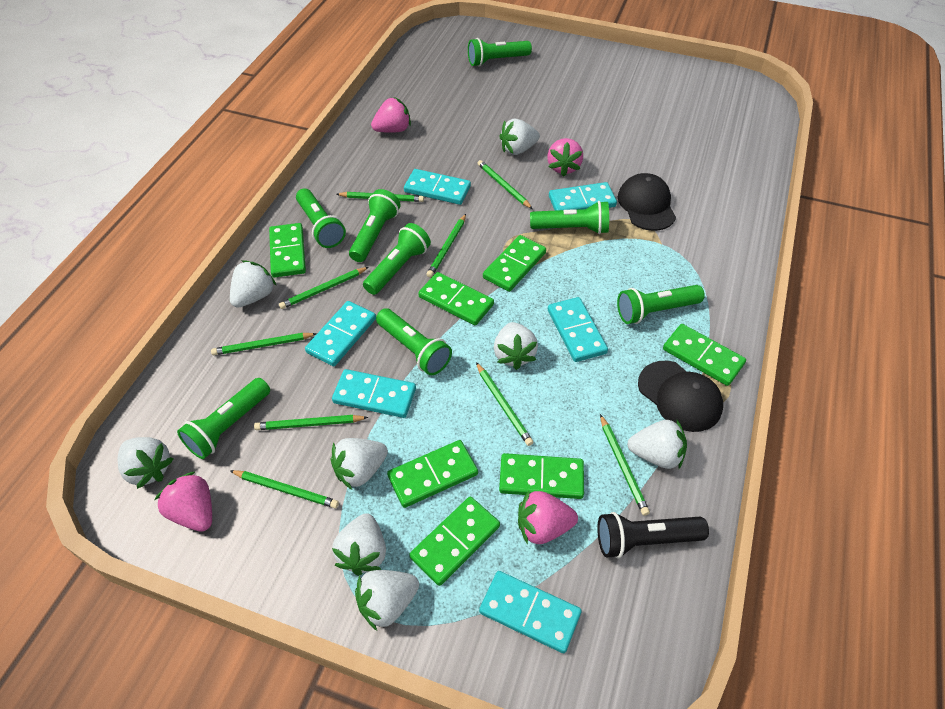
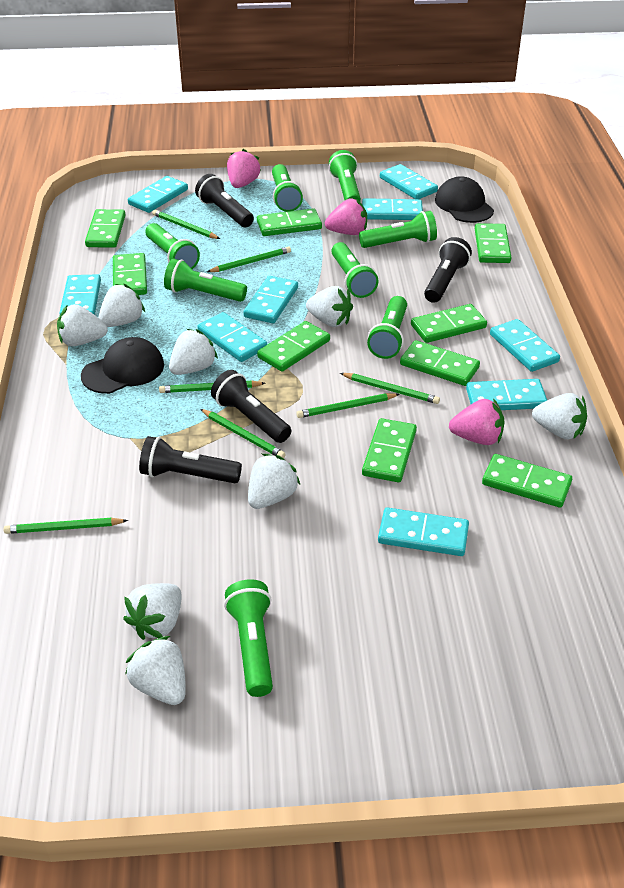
black flashlight: 1 -> 4
green domino: 7 -> 9
green pencil: 9 -> 7
pink strawberry: 4 -> 3
turquoise domino: 6 -> 9

